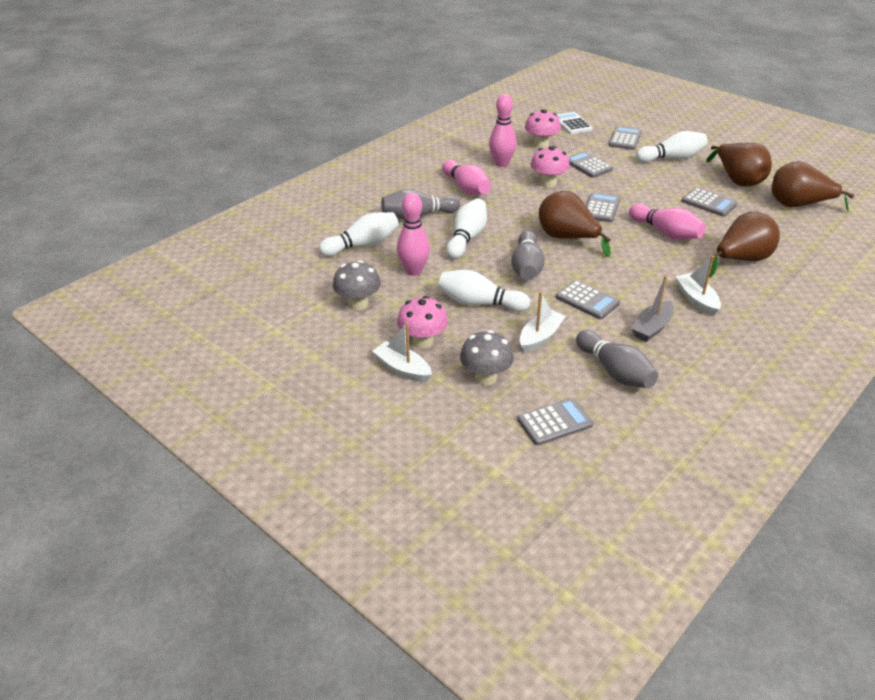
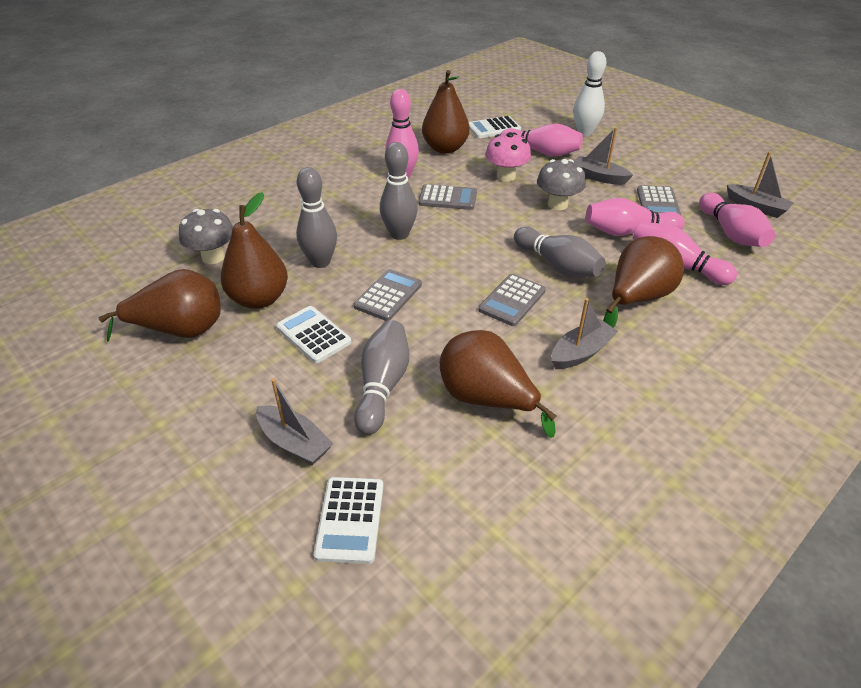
brown pear: 4 -> 5
grey boat: 1 -> 4
grey bowling pin: 3 -> 4
grey calculator: 6 -> 4
pink bowling pin: 4 -> 5
pink mushroom: 3 -> 1
white boat: 3 -> 0
white bowling pin: 4 -> 1
white calculator: 1 -> 3

